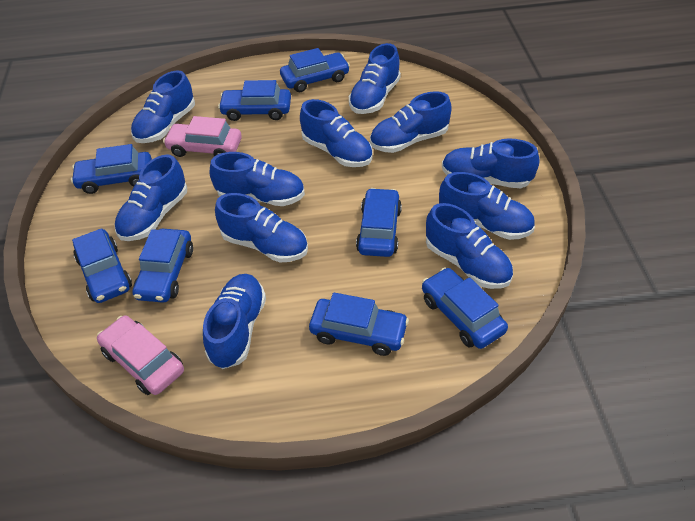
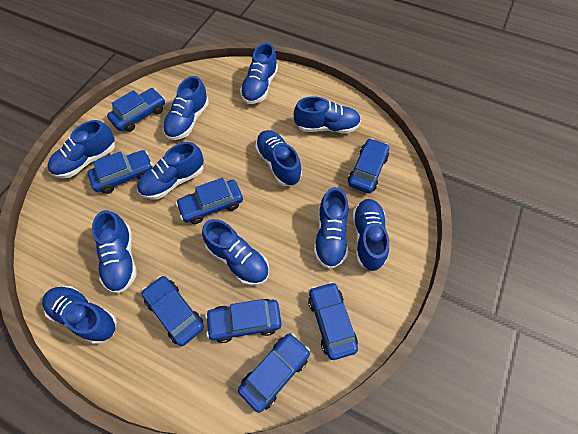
pink car: 2 -> 0

